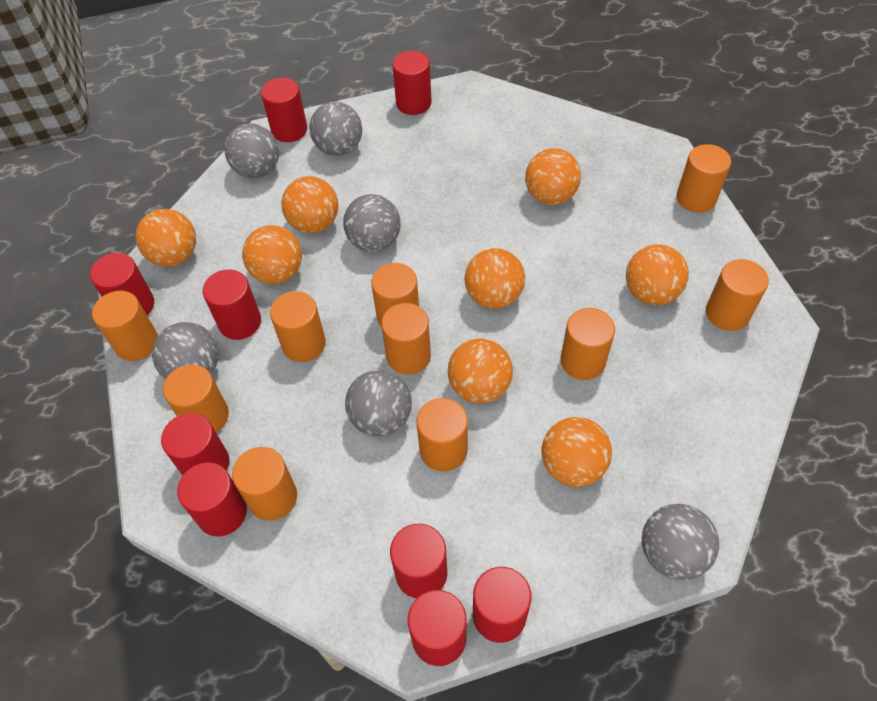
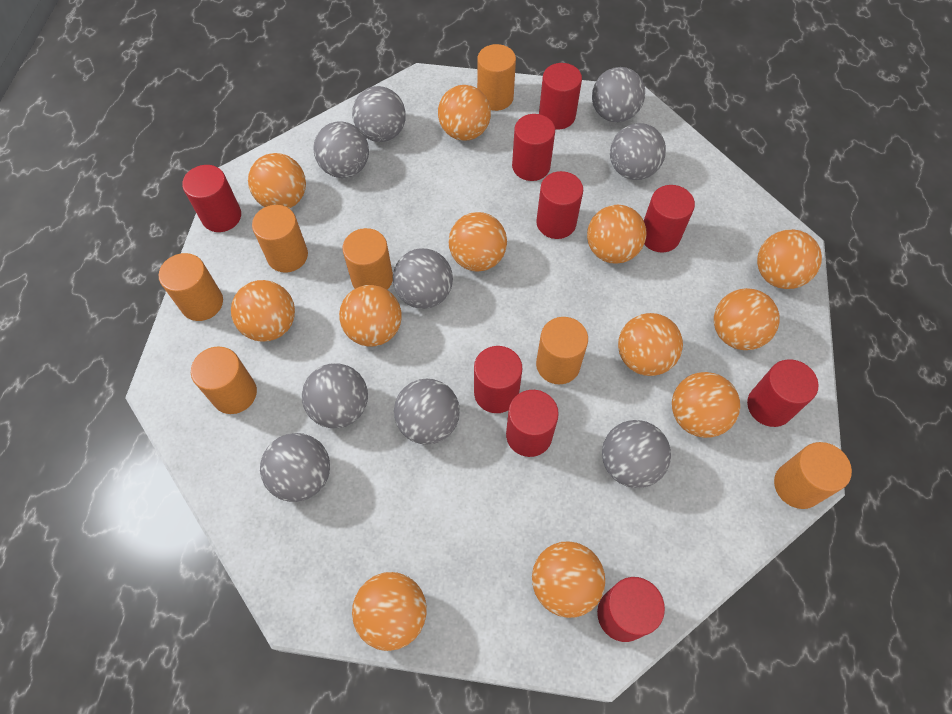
grey ball: 6 -> 9
orange ball: 8 -> 12
orange cylinder: 10 -> 7

